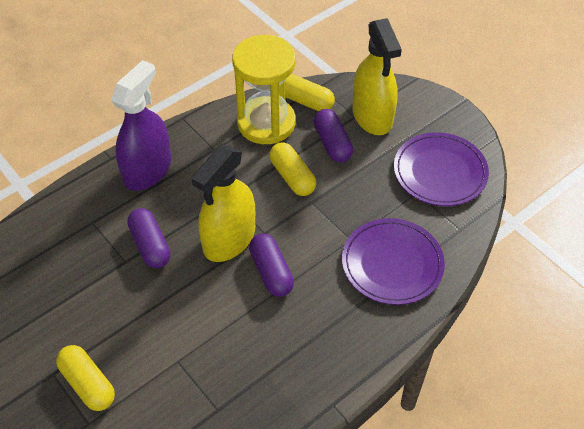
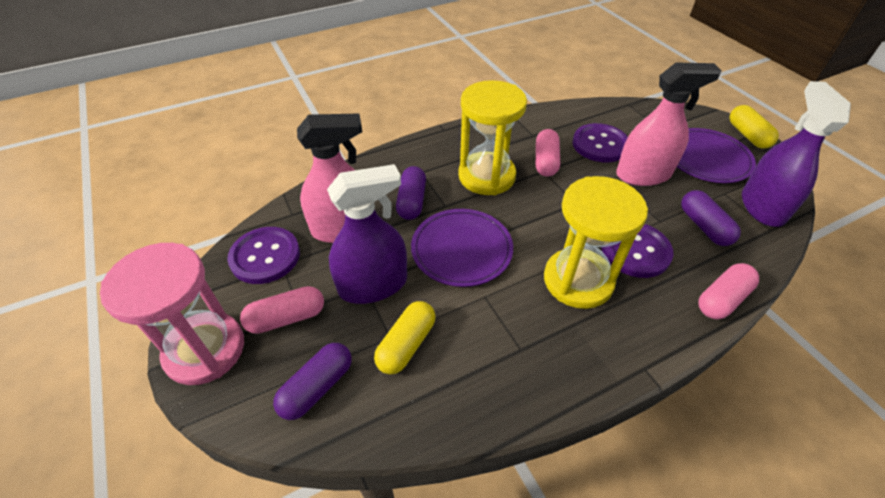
pink capsule: 0 -> 3
pink hourglass: 0 -> 1
pink spray bottle: 0 -> 2
purple button: 0 -> 3
purple spray bottle: 1 -> 2
yellow capsule: 3 -> 2
yellow hourglass: 1 -> 2
yellow spray bottle: 2 -> 0

